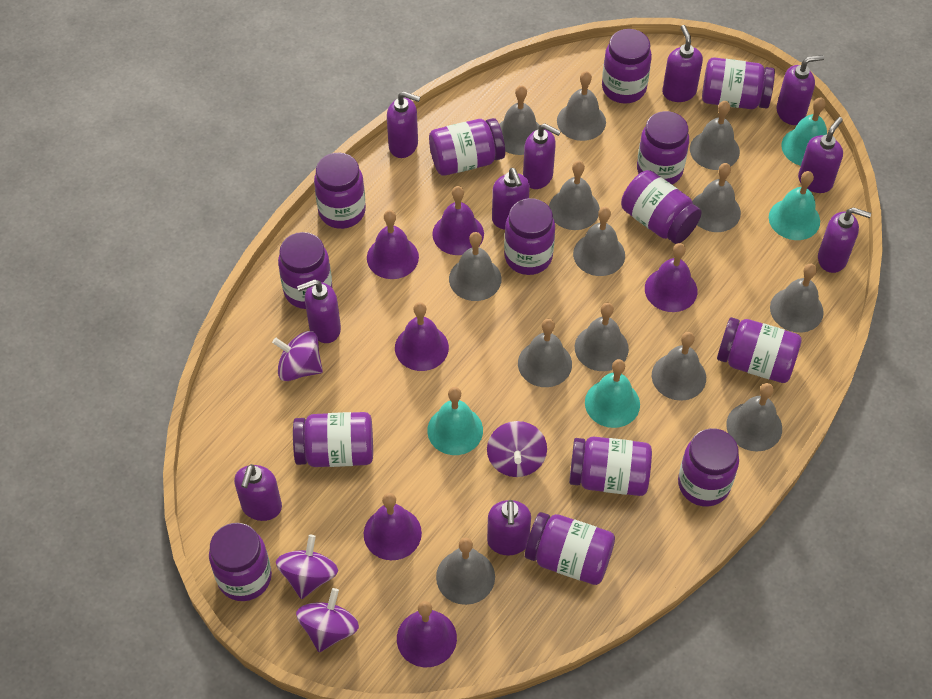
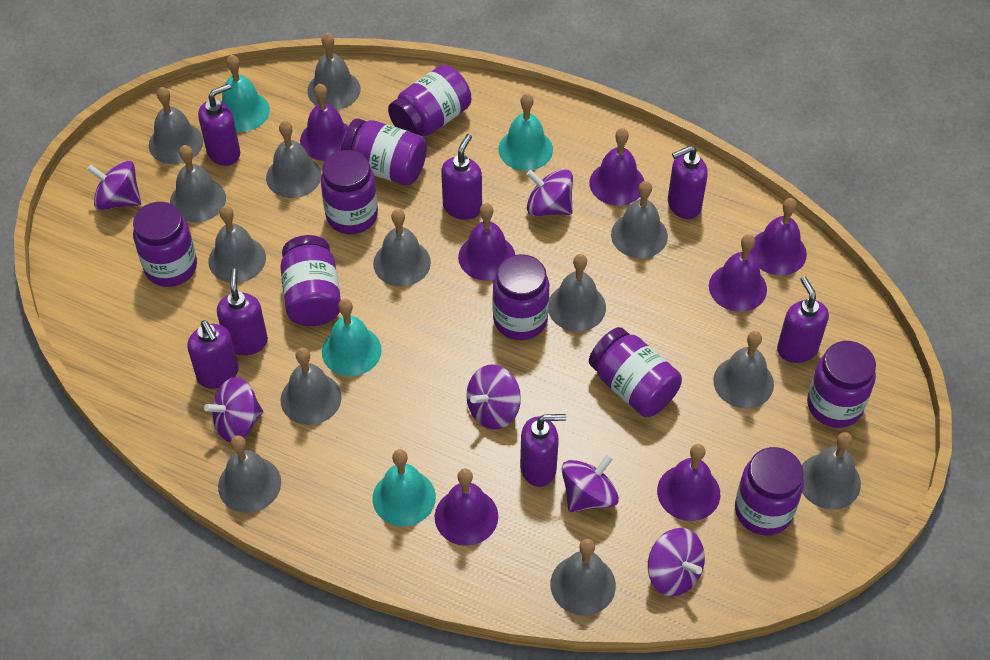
purple bell: 6 -> 7
purple jar: 14 -> 9
purple soap dispenser: 10 -> 7
purple spinning top: 4 -> 6

